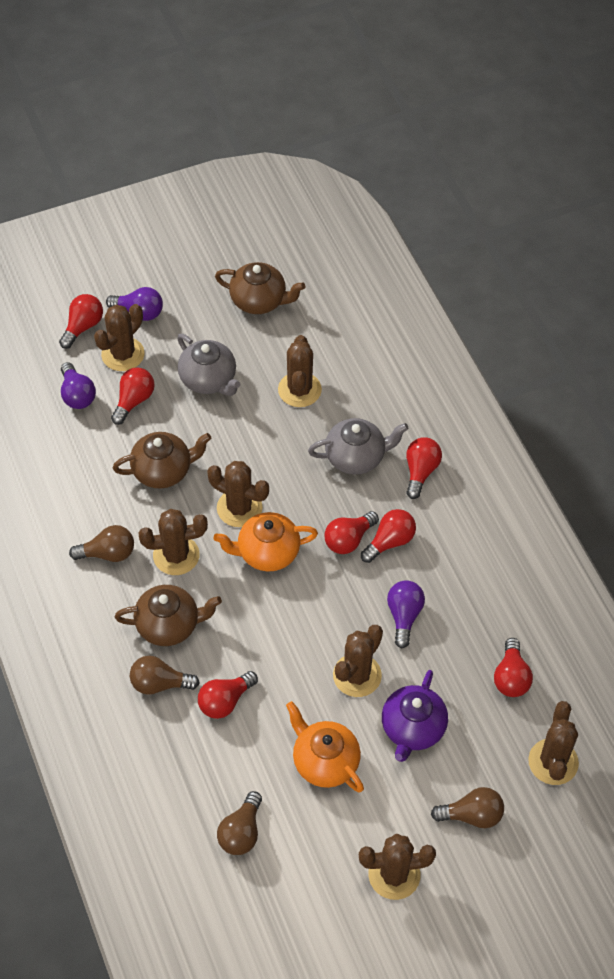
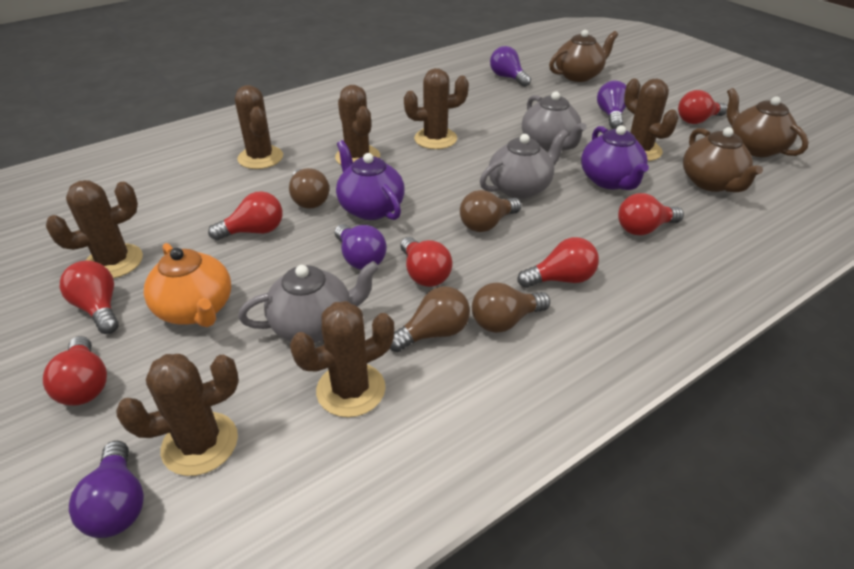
grey teapot: 2 -> 3
orange teapot: 2 -> 1
purple light bulb: 3 -> 4
purple teapot: 1 -> 2

